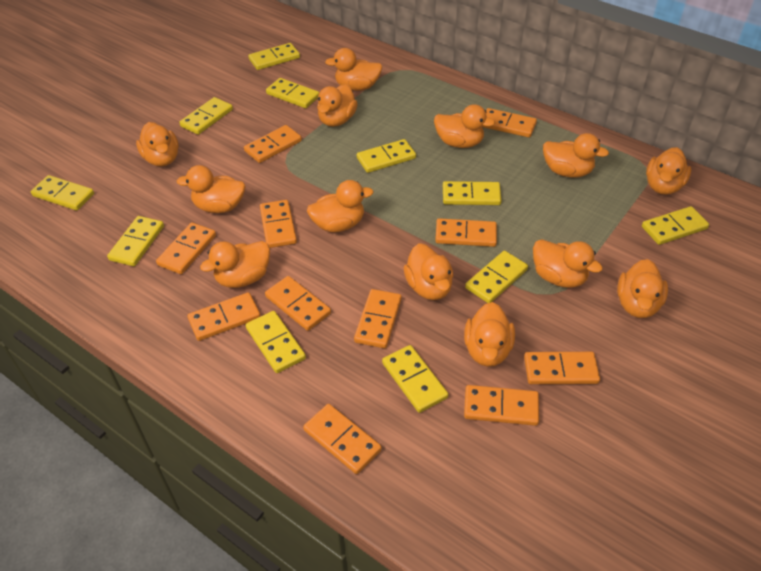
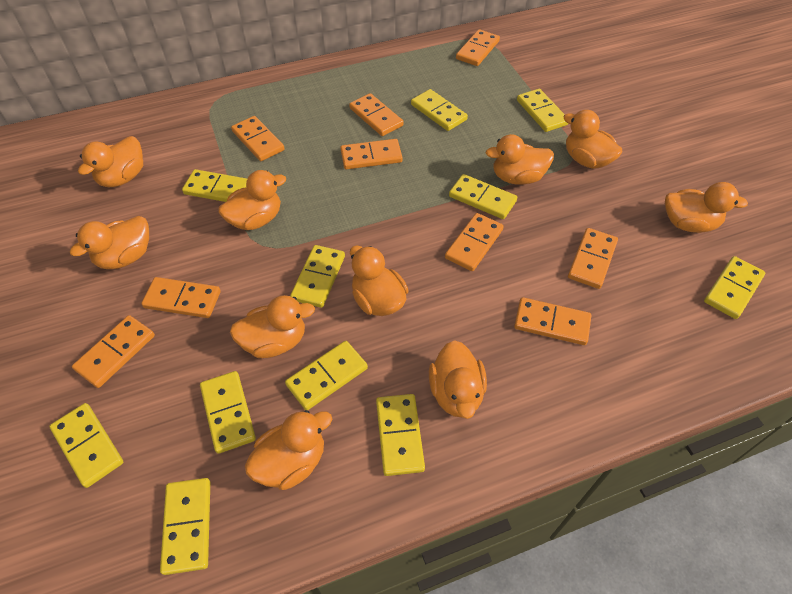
orange domino: 11 -> 9
orange duck: 13 -> 10

